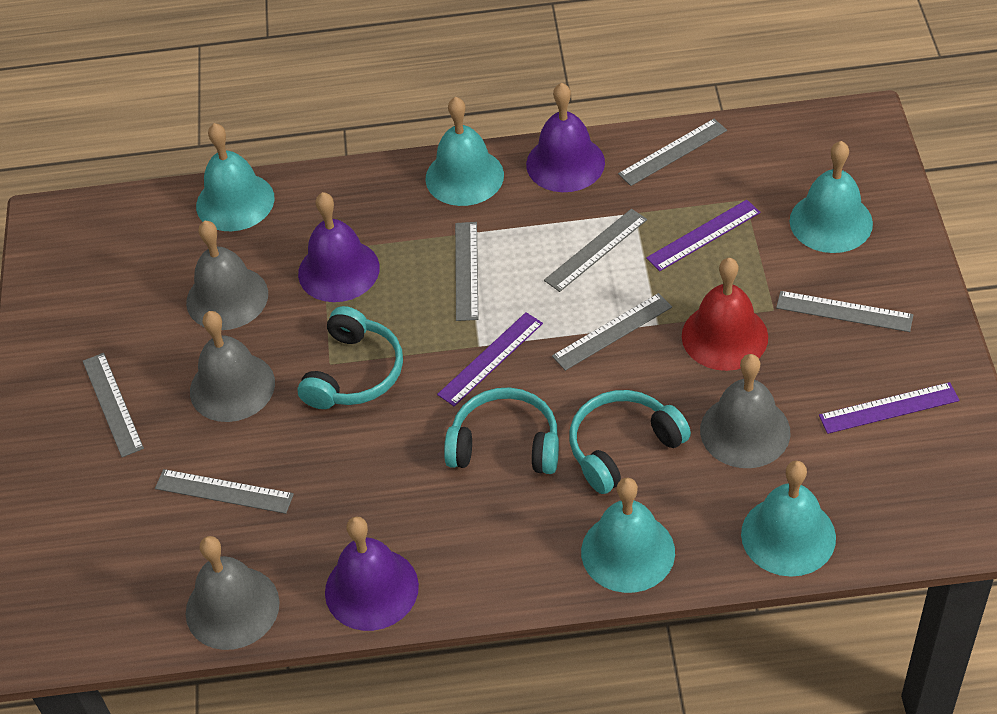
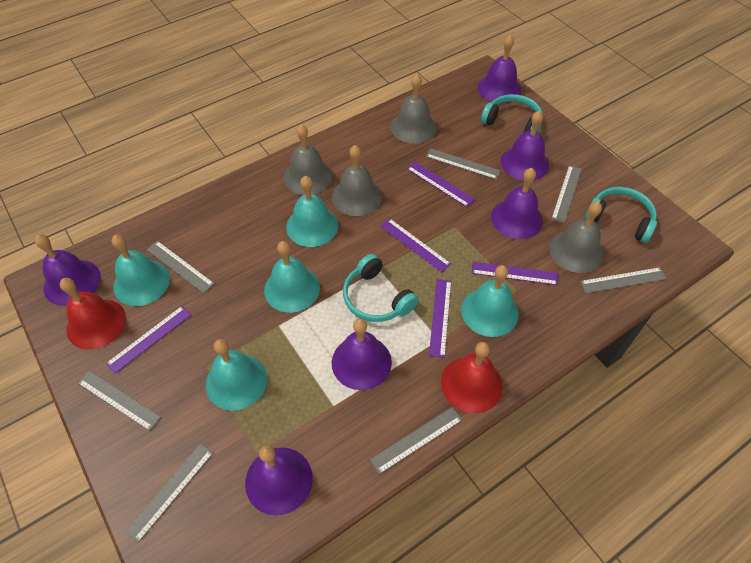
purple bell: 3 -> 6
purple ruler: 3 -> 5
red bell: 1 -> 2

